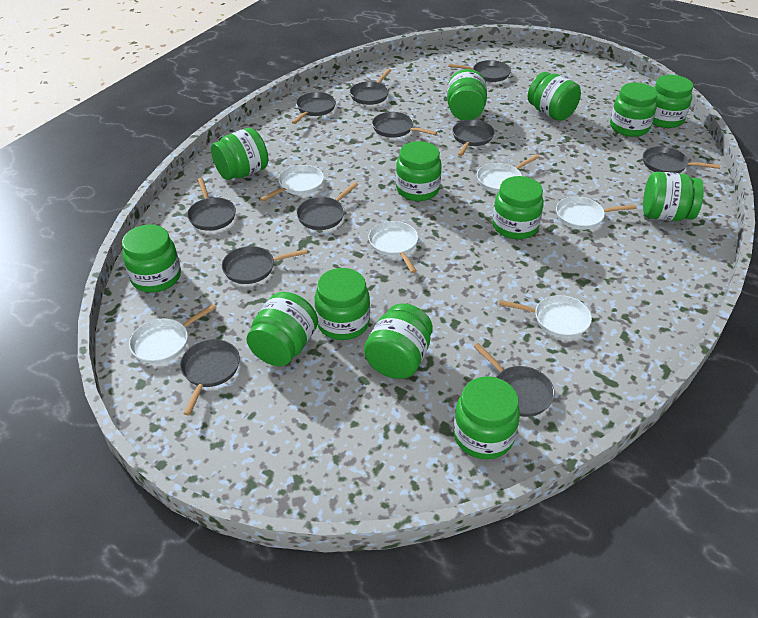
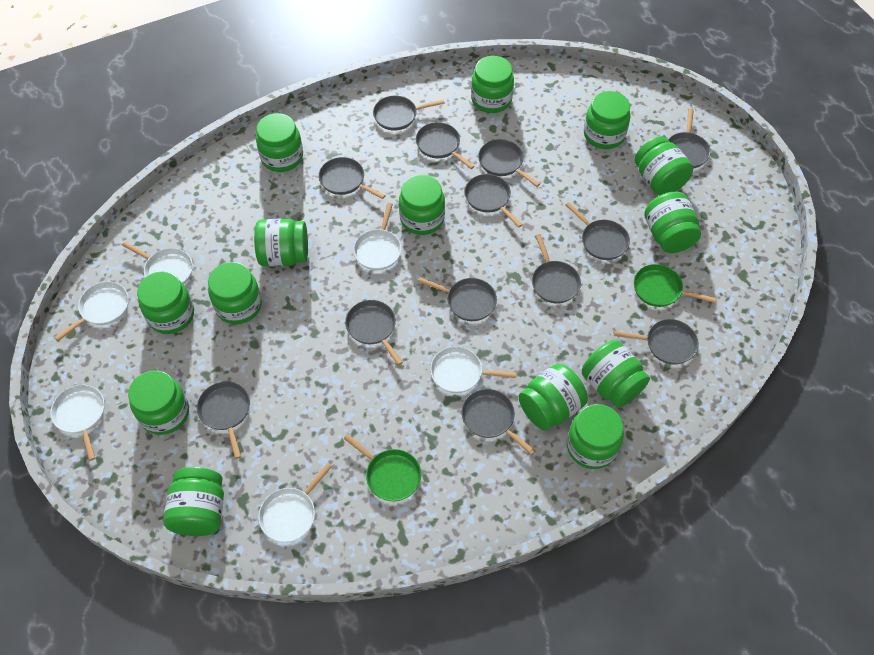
green jar: 13 -> 14
green pan: 0 -> 2
grey pan: 11 -> 13

